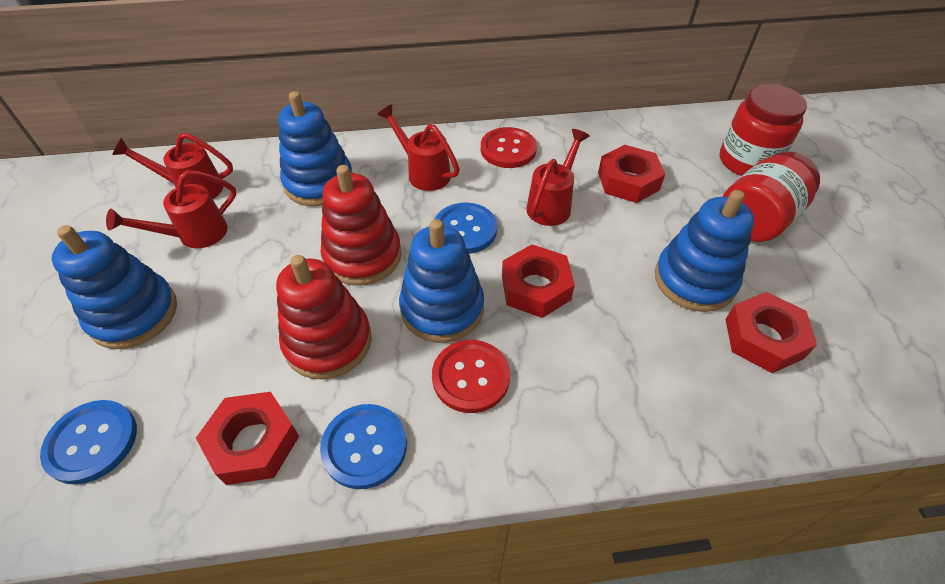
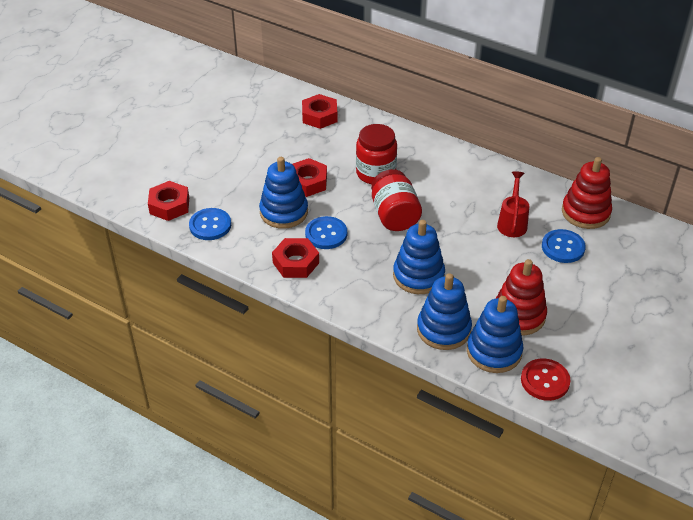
red button: 2 -> 1
red watering can: 4 -> 1

